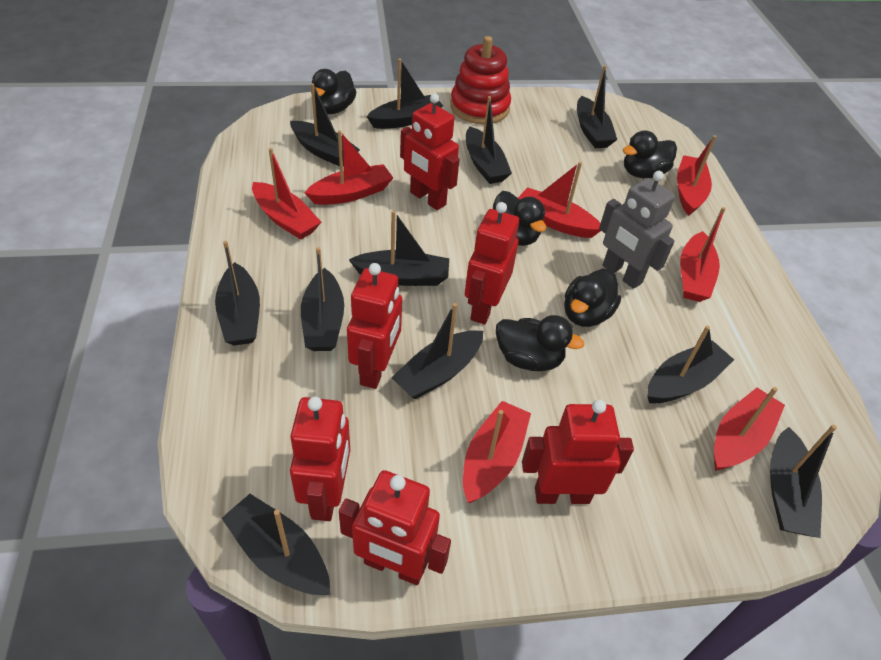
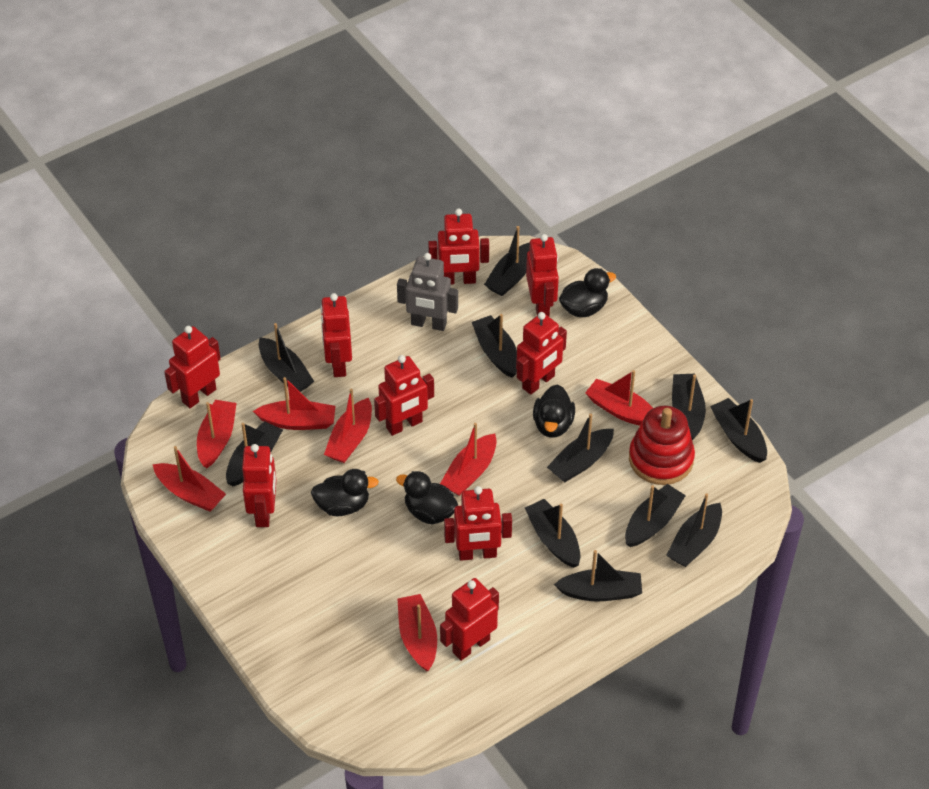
black duck: 5 -> 4
red robot: 6 -> 9

